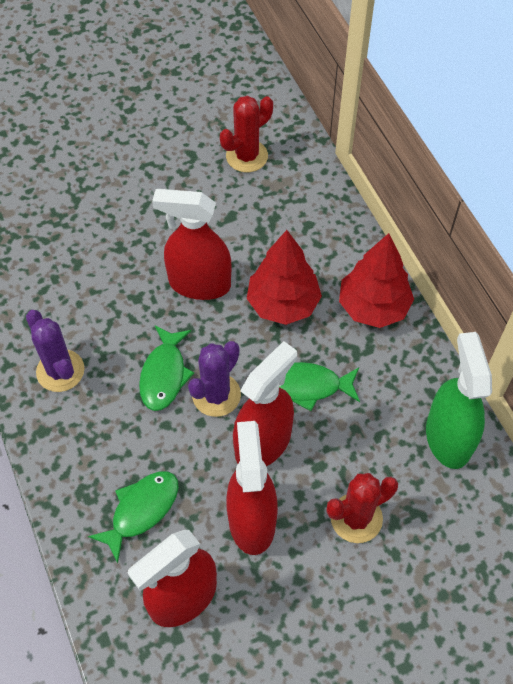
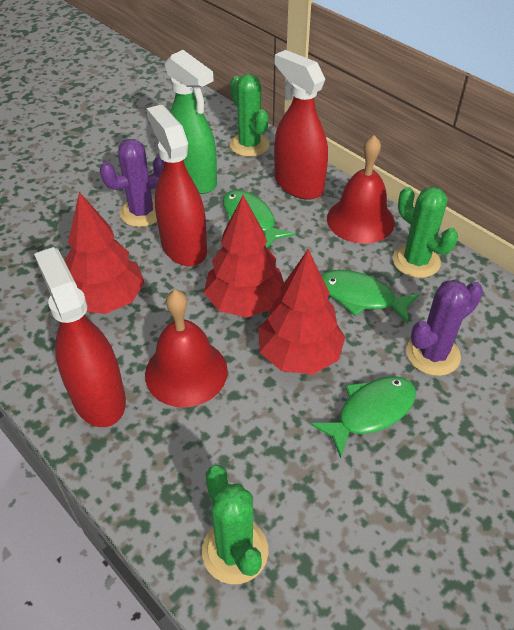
green cactus: 0 -> 3
red bell: 0 -> 2
red cactus: 2 -> 0
red spray bottle: 4 -> 3
red tree: 2 -> 3

